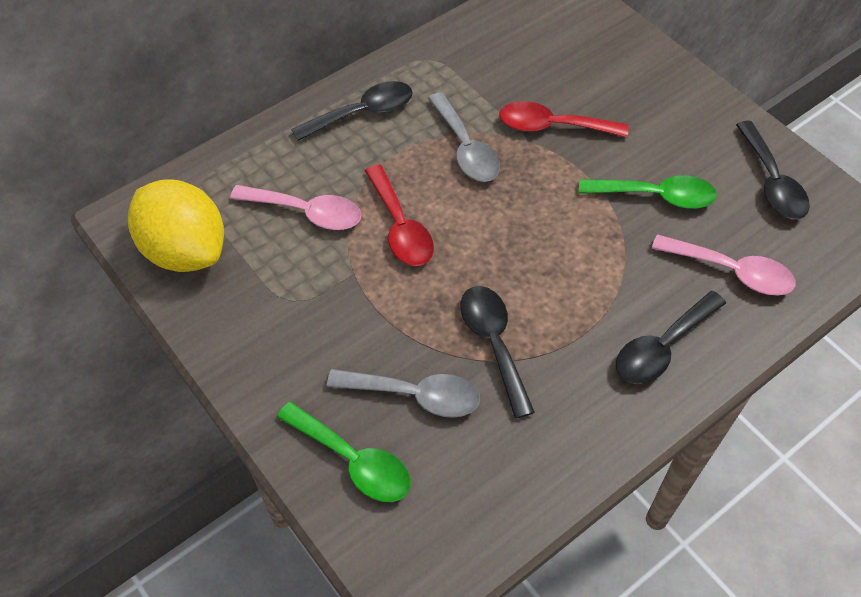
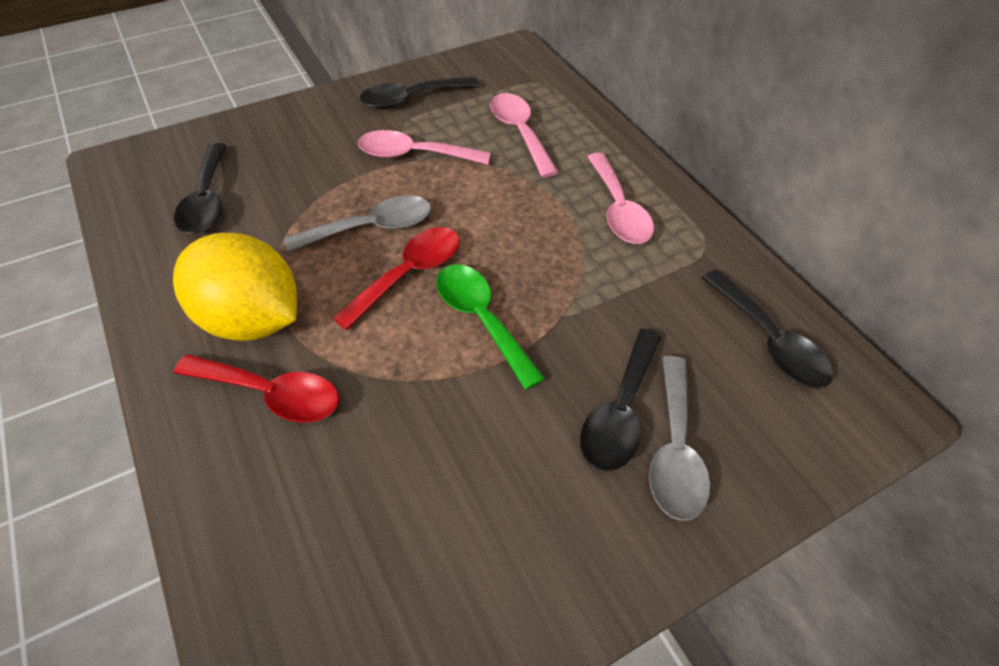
green spoon: 2 -> 1
pink spoon: 2 -> 3

